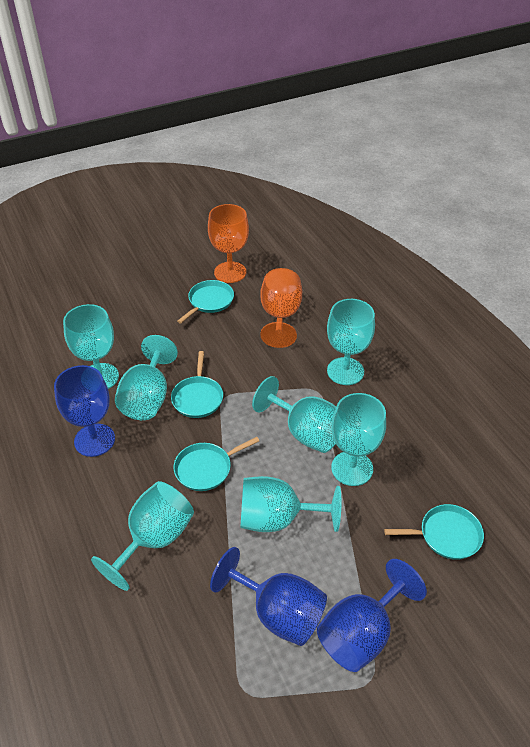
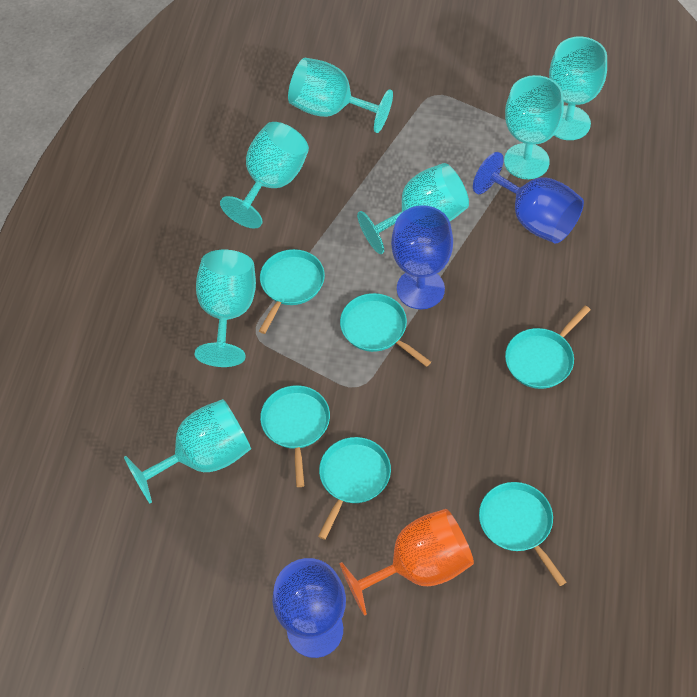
orange goblet: 2 -> 1
turquoise pan: 4 -> 6

